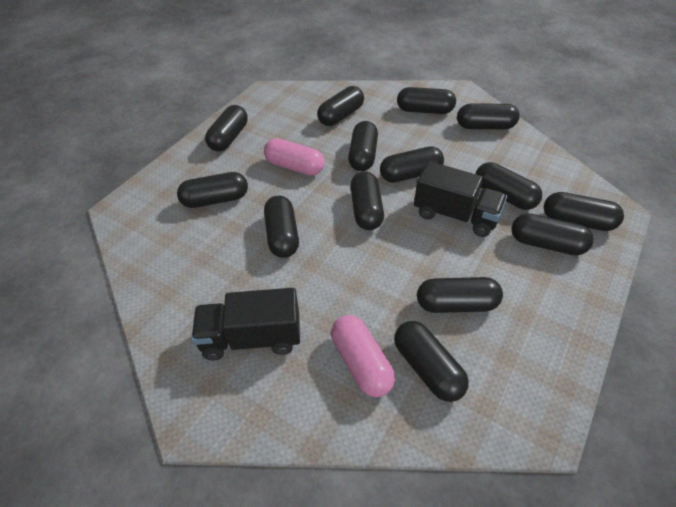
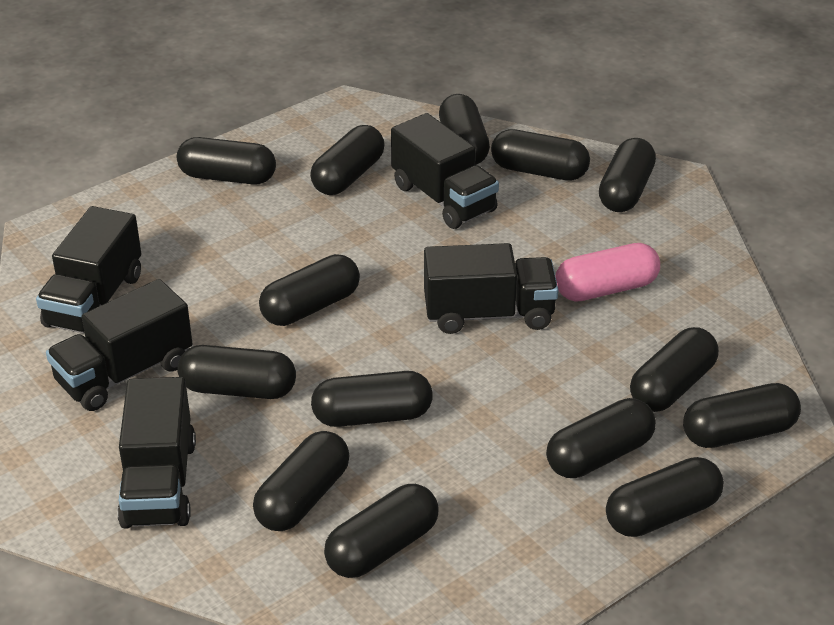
black truck: 2 -> 5
pink capsule: 2 -> 1

